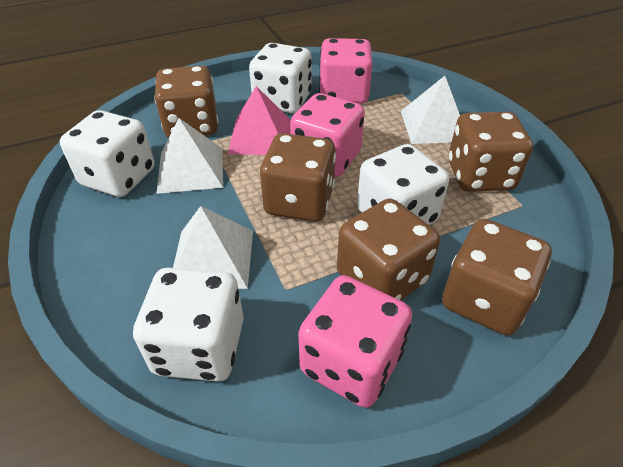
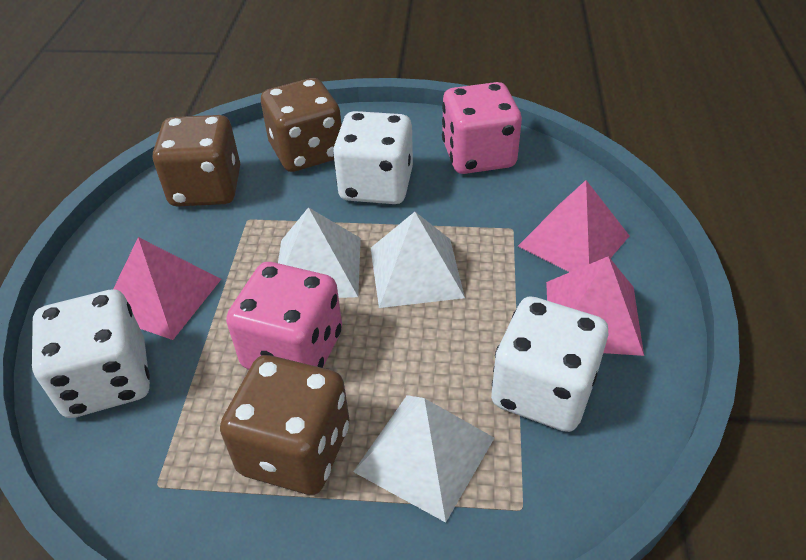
brown dice: 5 -> 3
pink dice: 3 -> 2
pink pyramid: 1 -> 3
white dice: 4 -> 3

